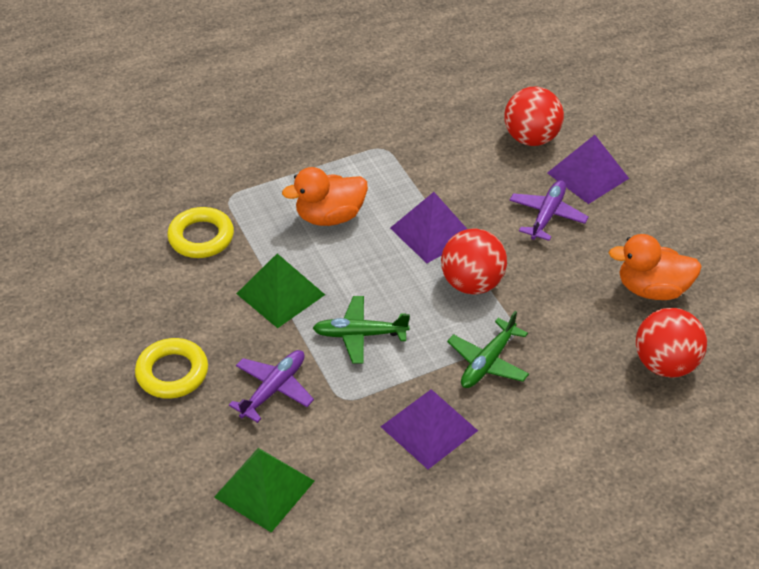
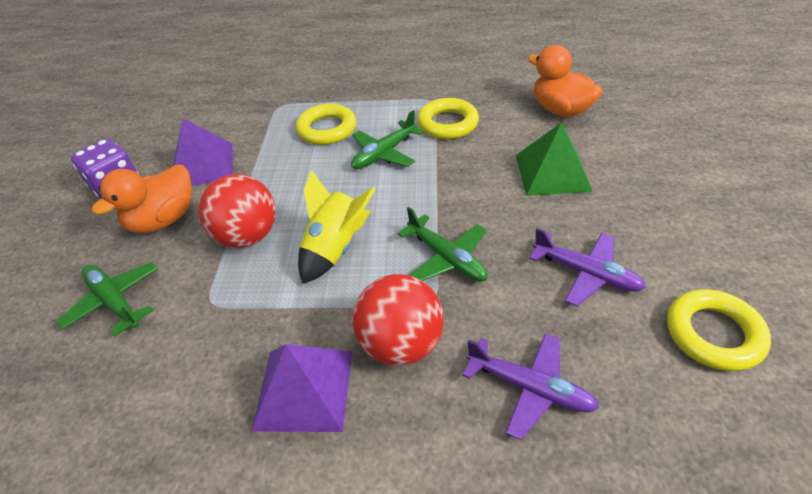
green plane: 2 -> 3
green pyramid: 2 -> 1
purple dice: 0 -> 1
purple pyramid: 3 -> 2
red ball: 3 -> 2
yellow ring: 2 -> 3
yellow rocket: 0 -> 1

